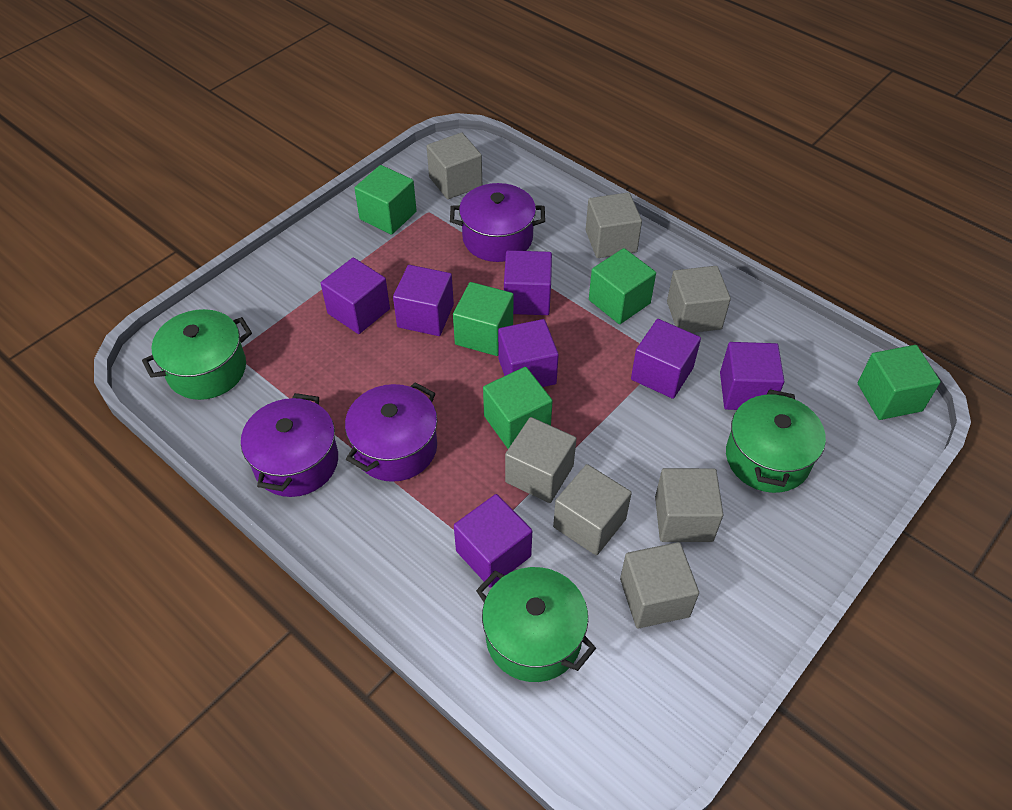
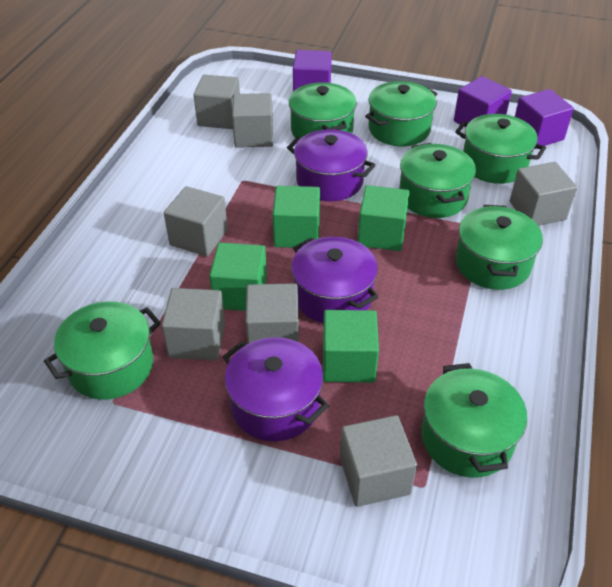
green cube: 5 -> 4
green pot: 3 -> 7
purple cube: 7 -> 3

